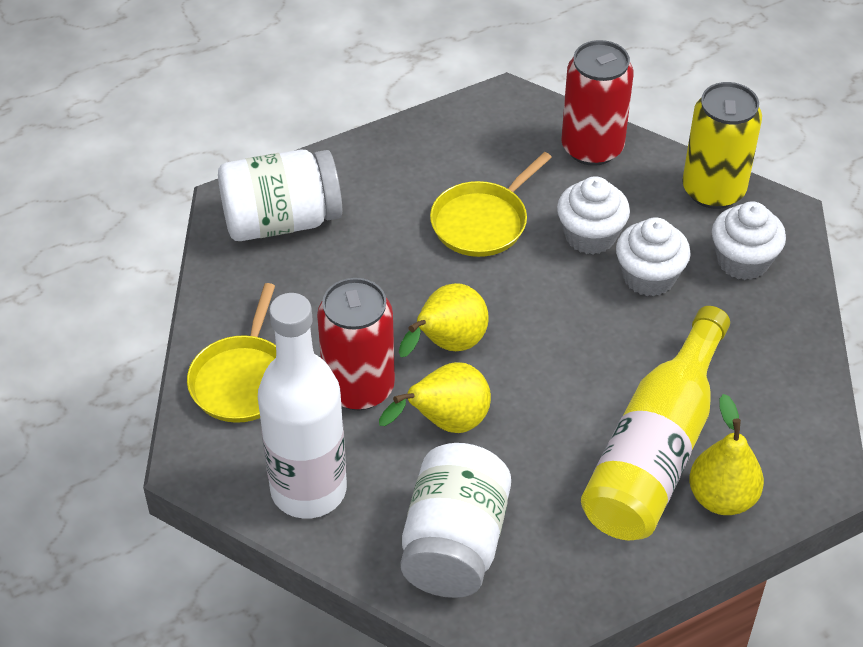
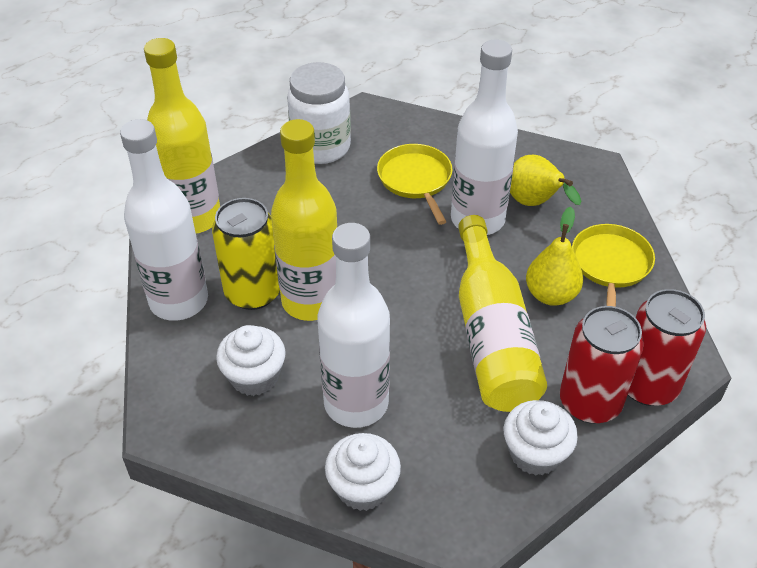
white bottle: 1 -> 3
white jar: 2 -> 1
yellow bottle: 1 -> 3
yellow pear: 3 -> 2

